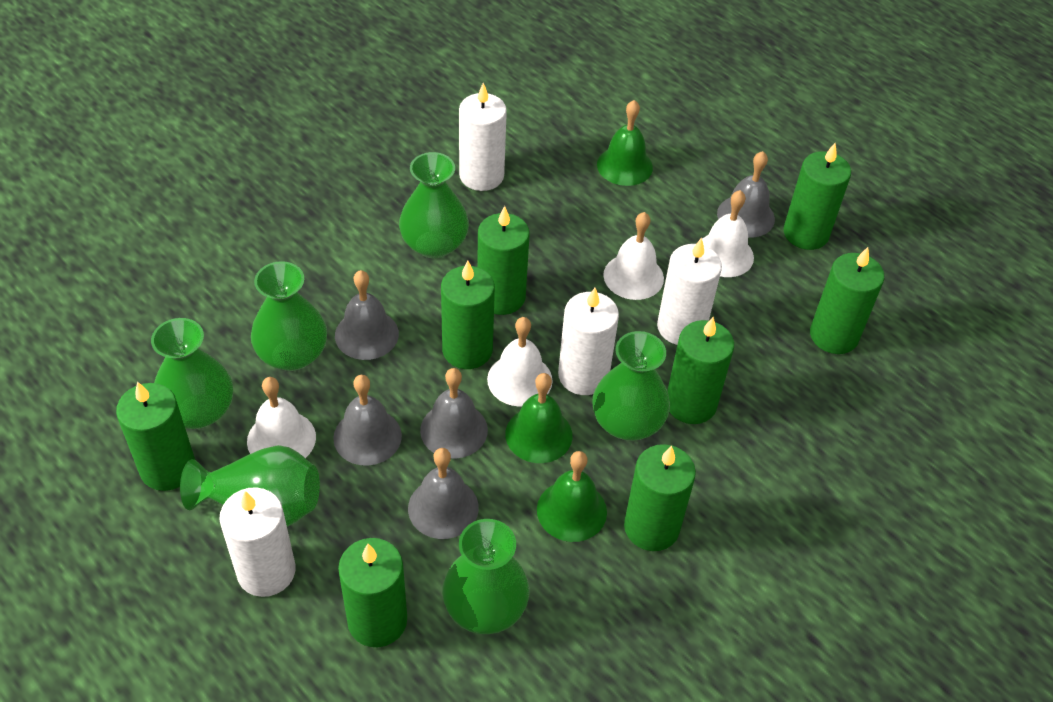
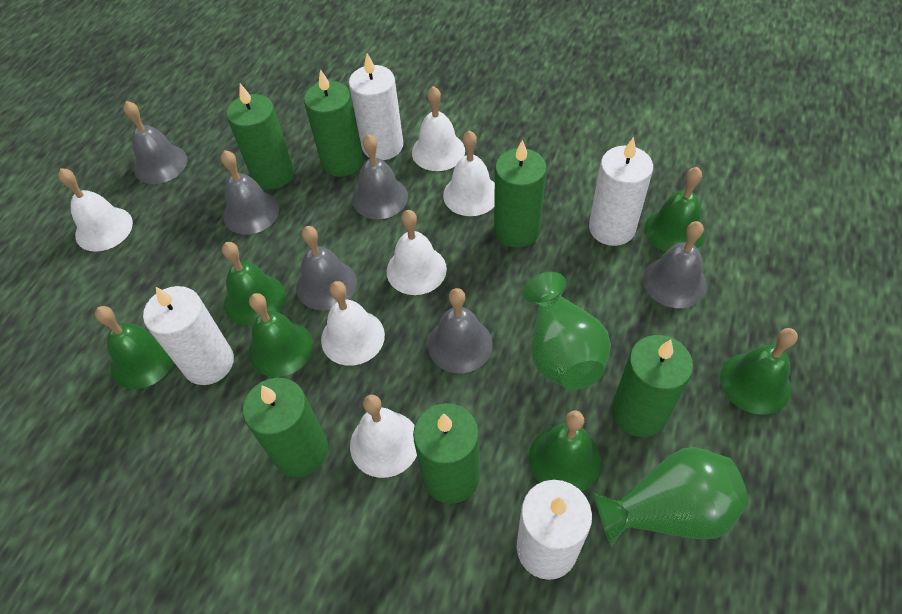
green bell: 3 -> 6
green candle: 8 -> 6
green vase: 6 -> 2
grey bell: 5 -> 6
white bell: 4 -> 6

